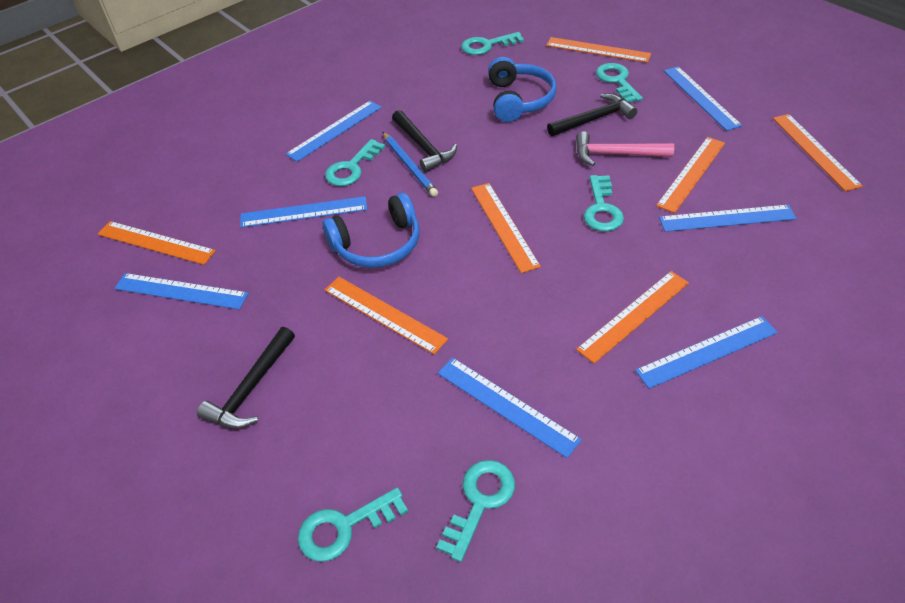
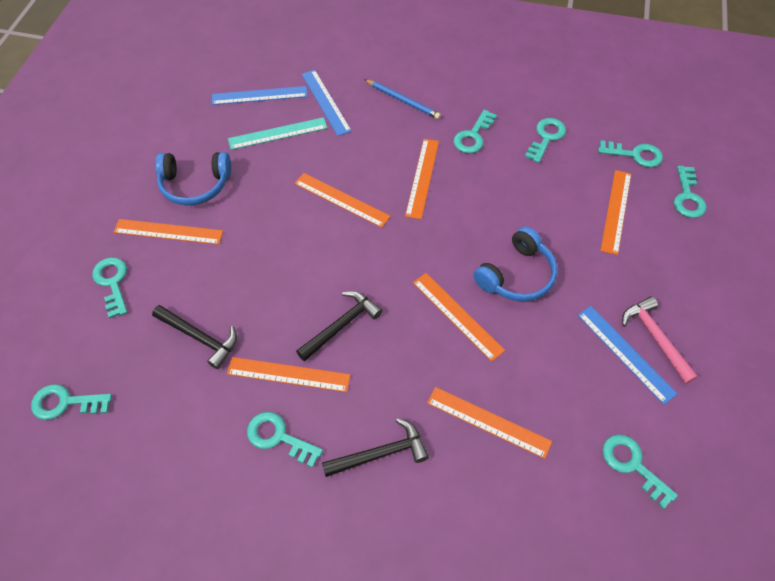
blue ruler: 7 -> 3
turquoise key: 6 -> 8
turquoise ruler: 0 -> 1

